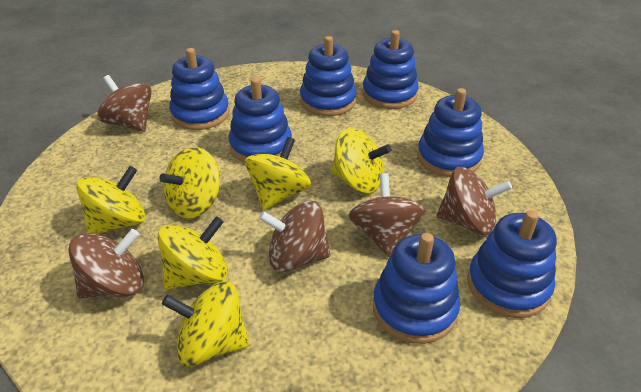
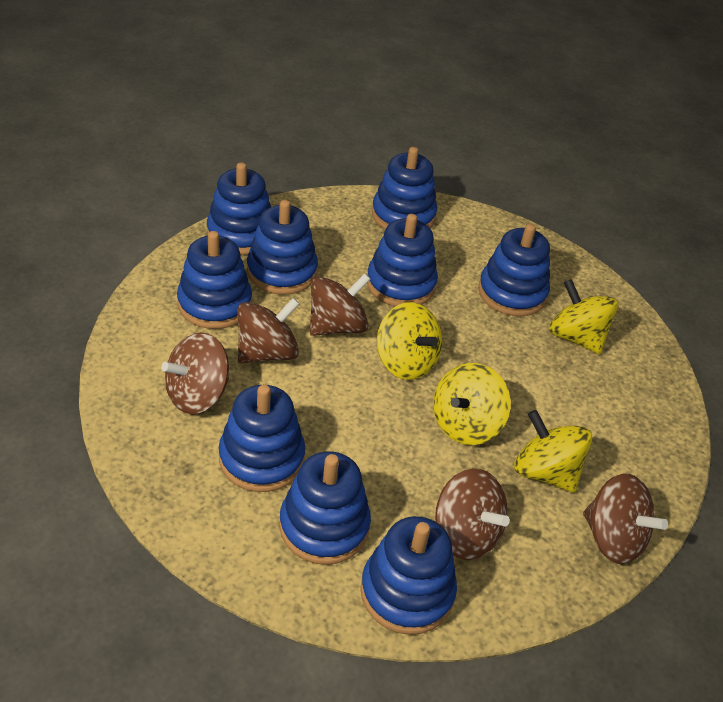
blue stacking toy: 7 -> 9
yellow spinning top: 6 -> 4

